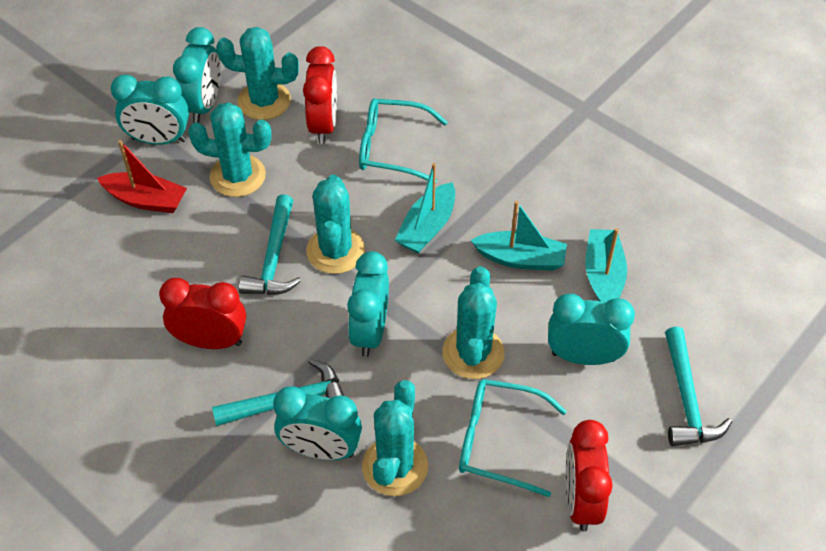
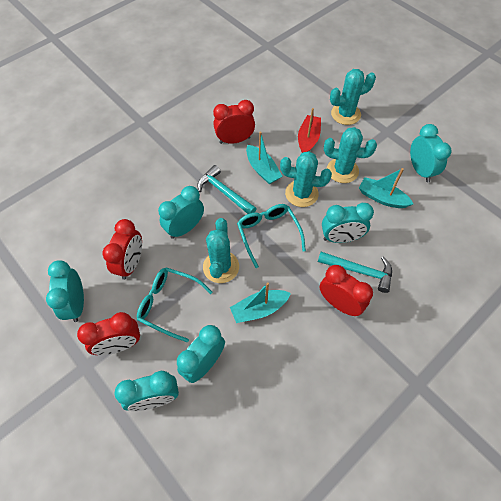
red clock: 3 -> 4
turquoise cactus: 5 -> 4
turquoise clock: 5 -> 6
turquoise hammer: 3 -> 2

